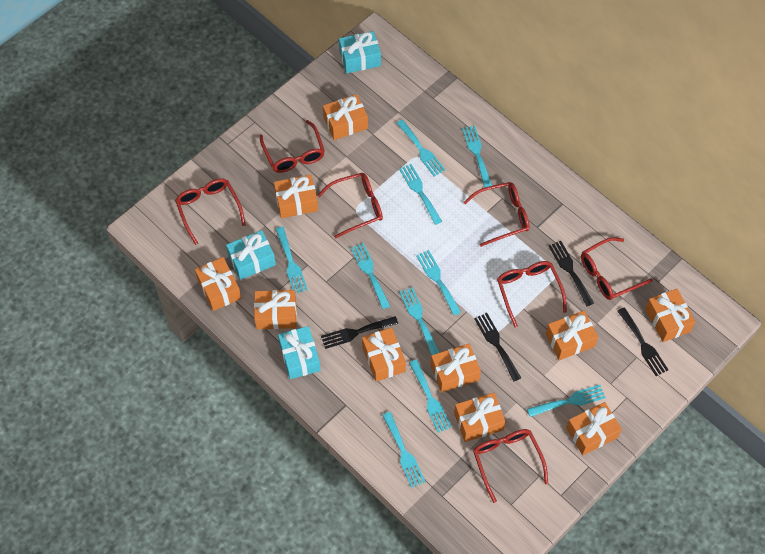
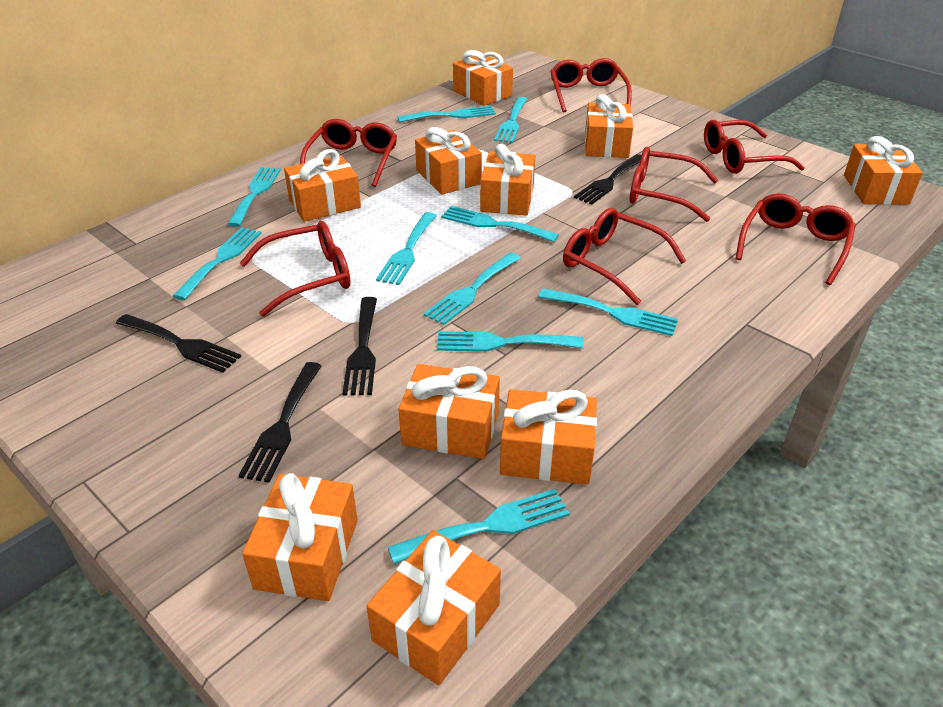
turquoise gift: 3 -> 0

